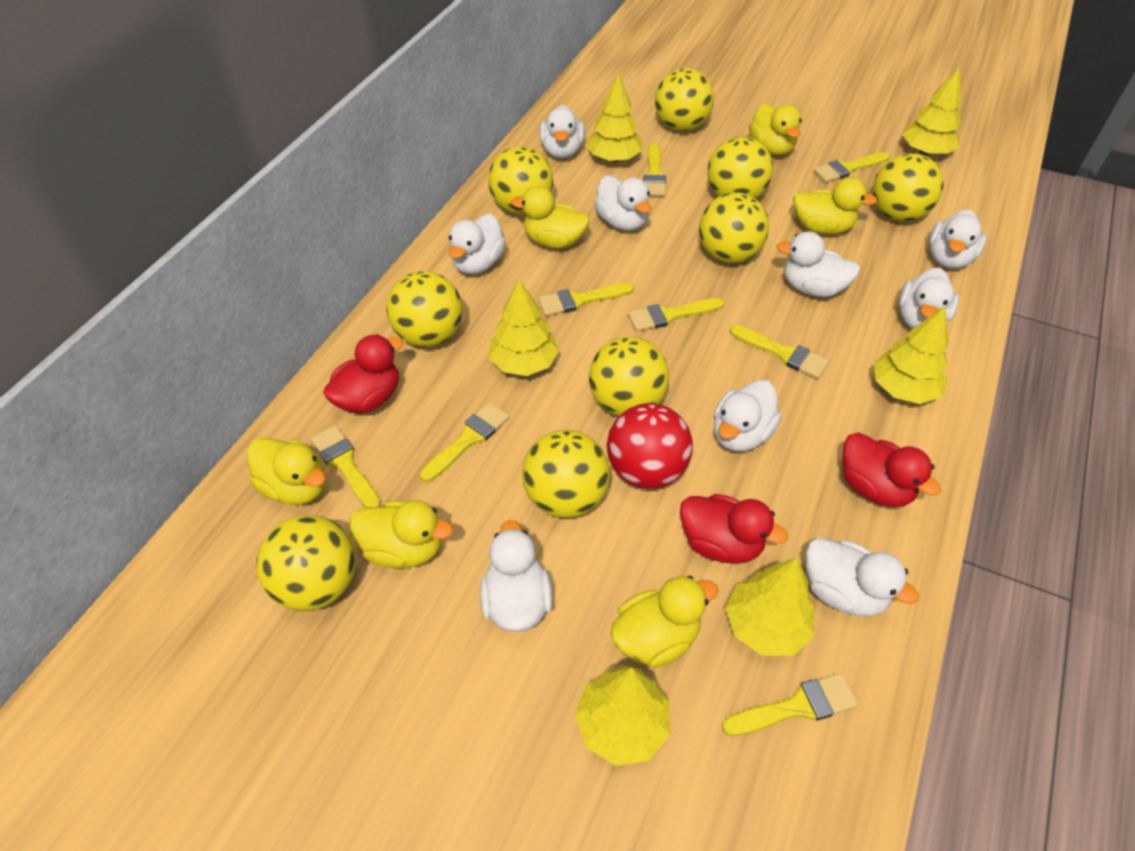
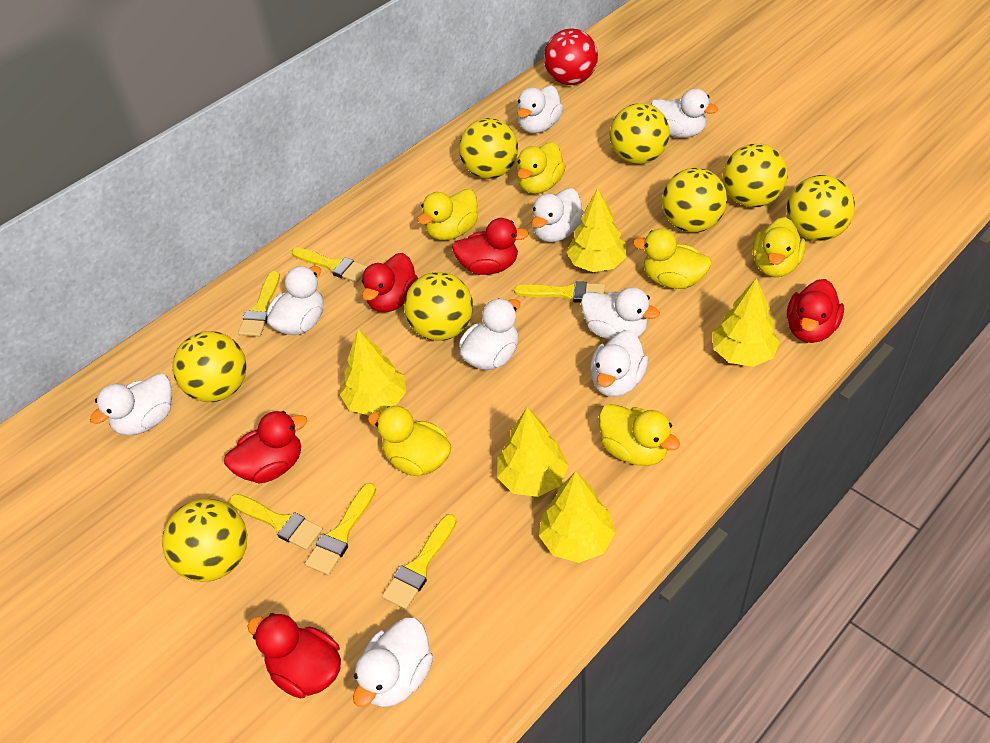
red duck: 3 -> 5
yellow ball: 9 -> 8
yellow brush: 8 -> 6
yellow tree: 6 -> 5

